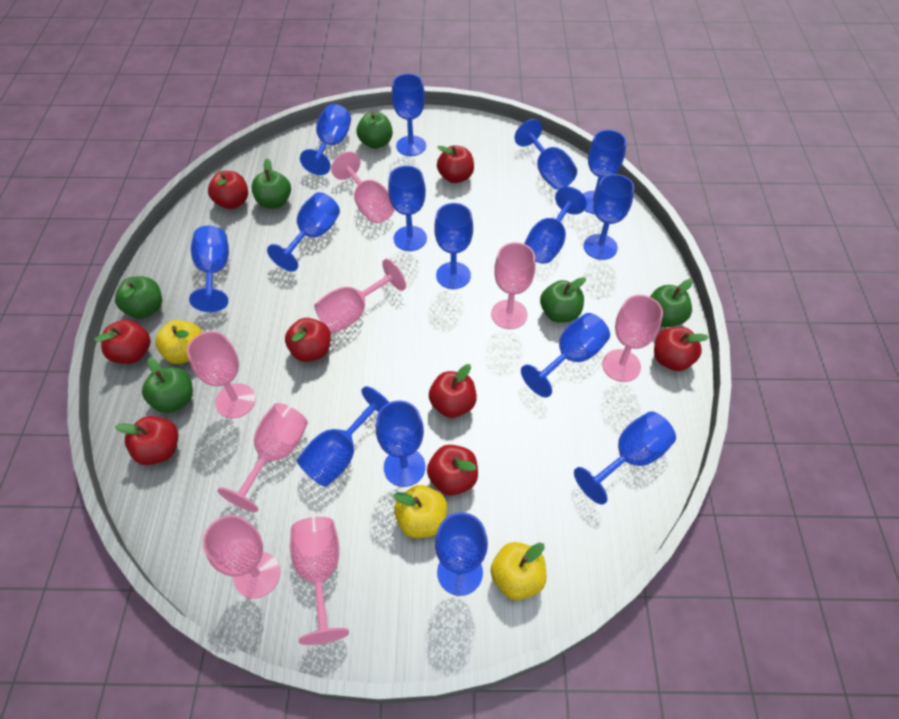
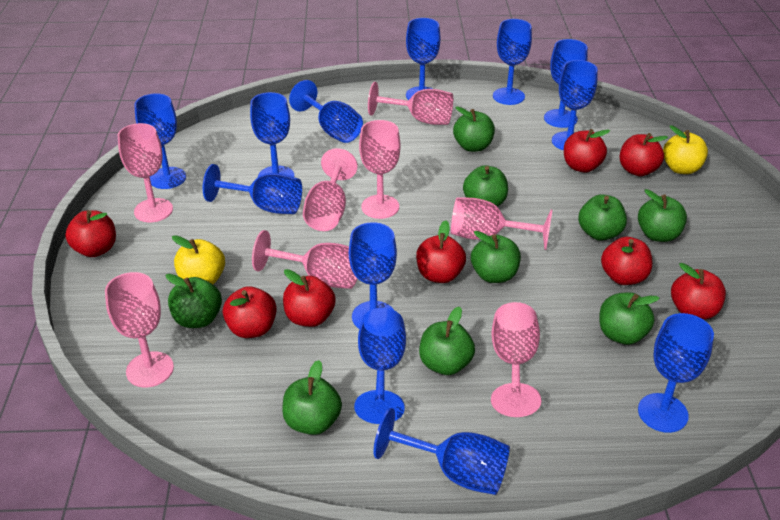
blue goblet: 15 -> 12
green apple: 6 -> 9
yellow apple: 3 -> 2

